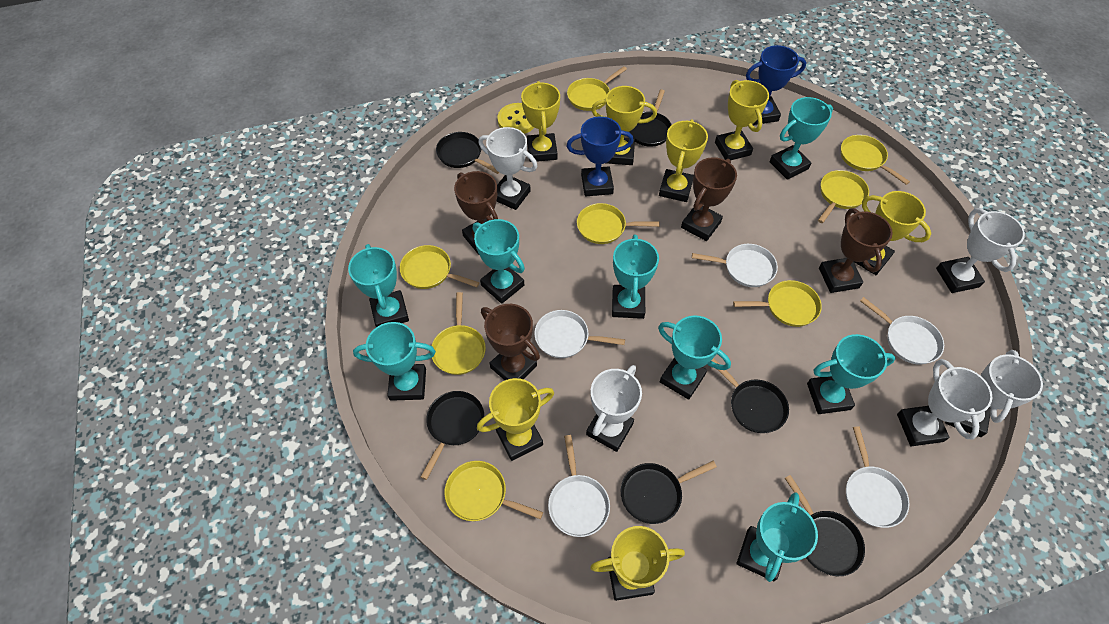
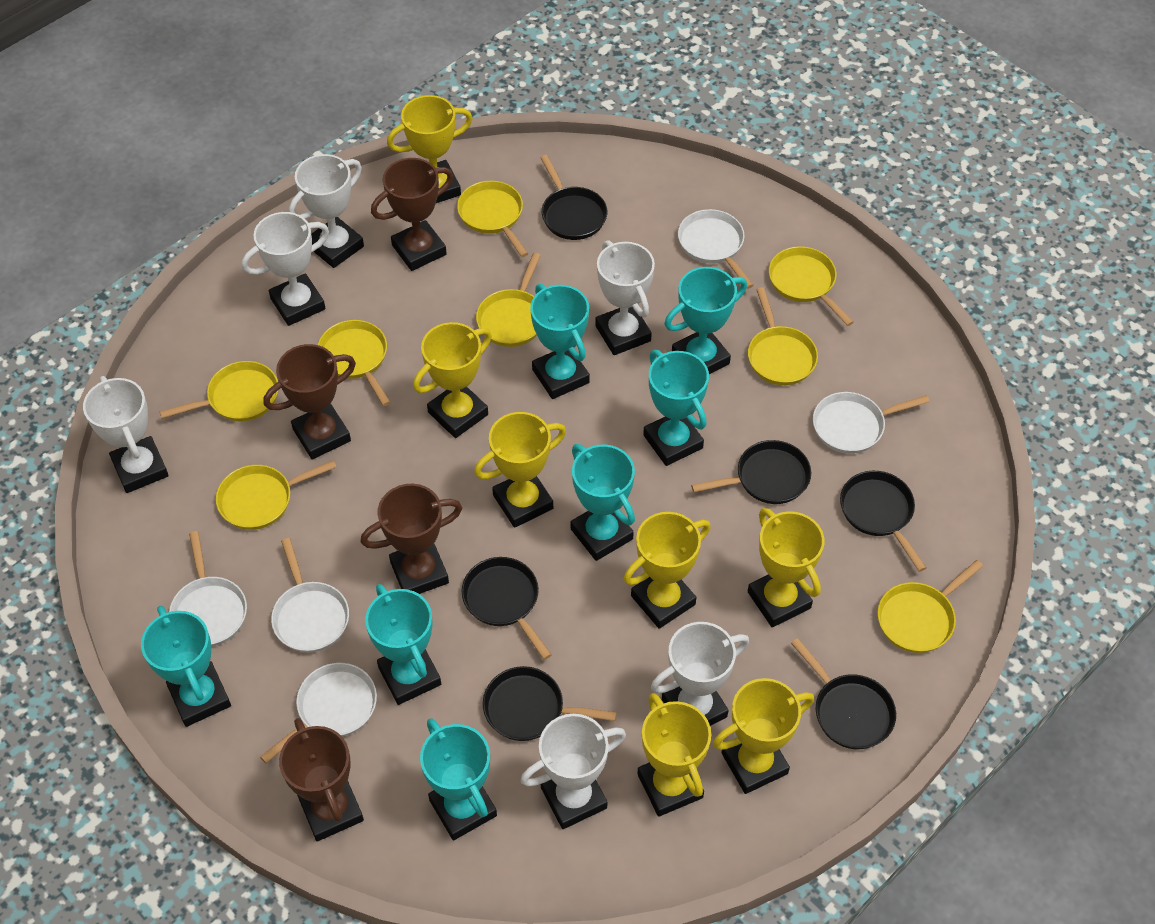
blue trophy: 2 -> 0
turquoise trophy: 8 -> 7
white trophy: 5 -> 6
yellow button: 1 -> 0

